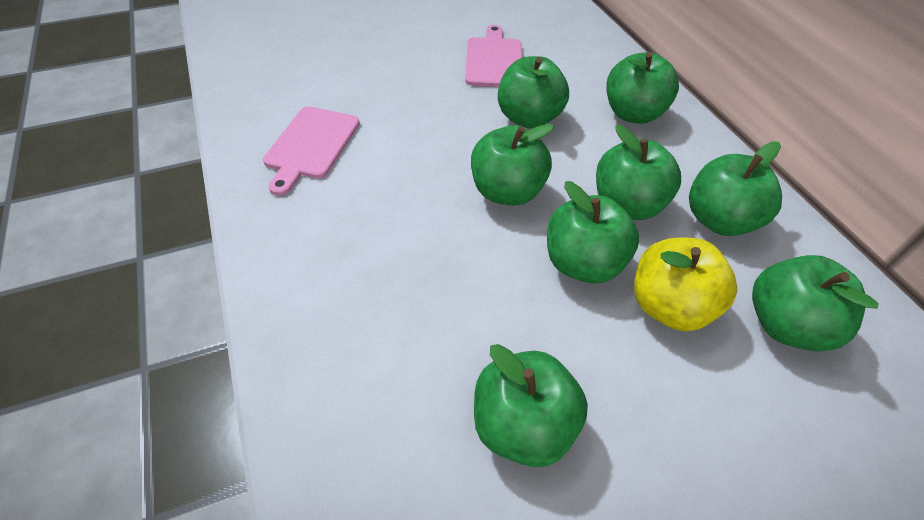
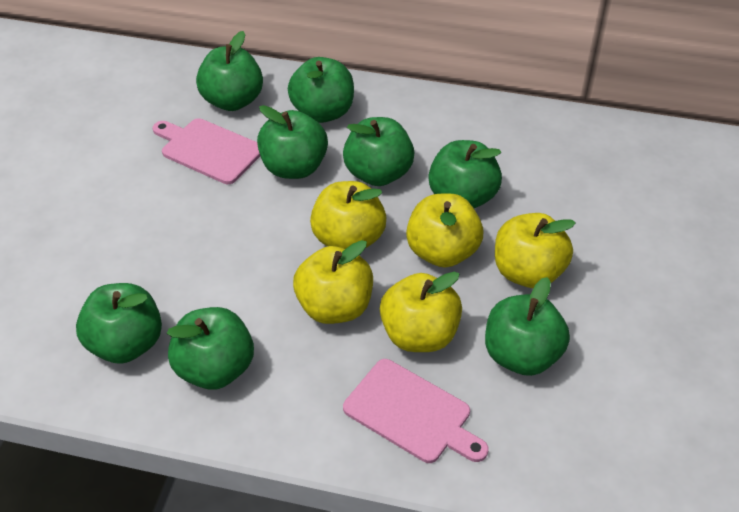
yellow apple: 1 -> 5

